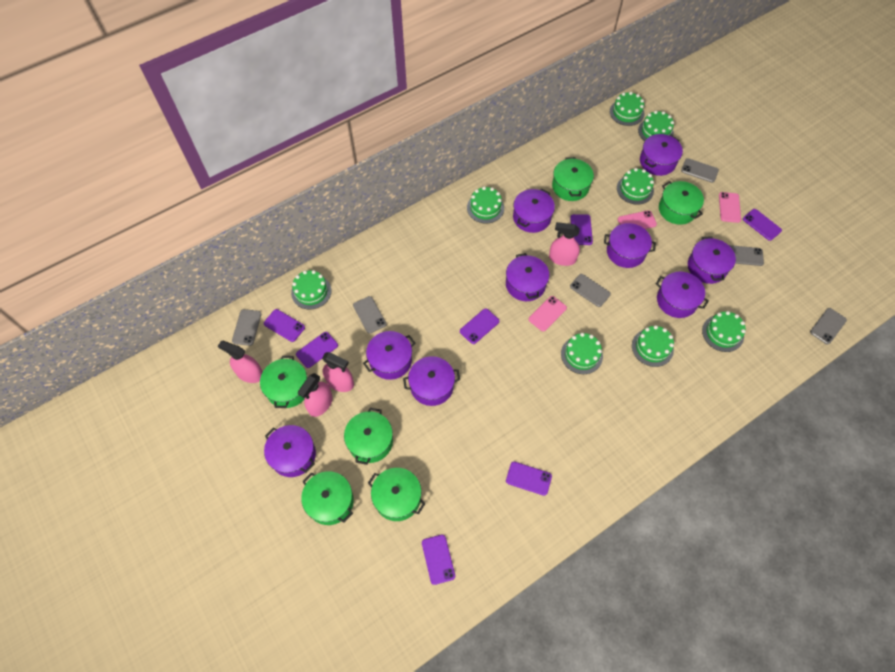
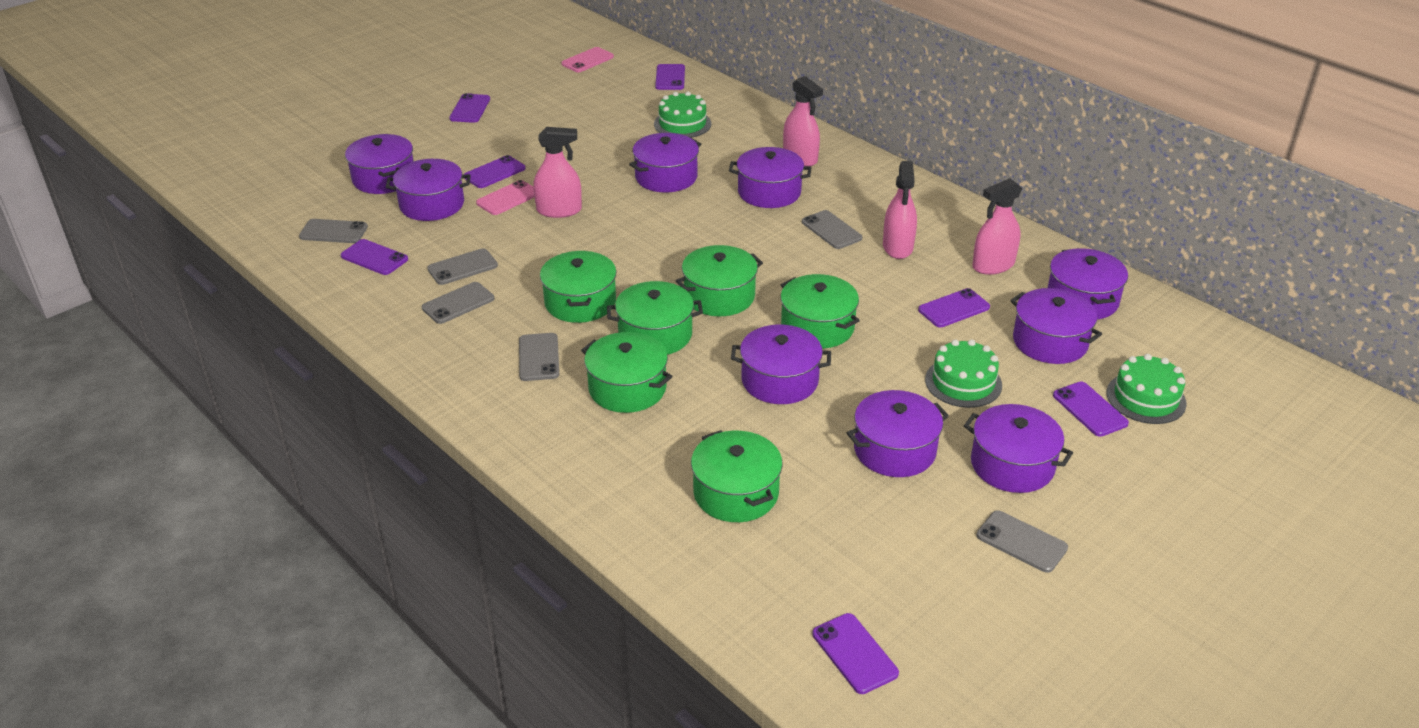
green cake: 8 -> 3
pink phone: 3 -> 2

